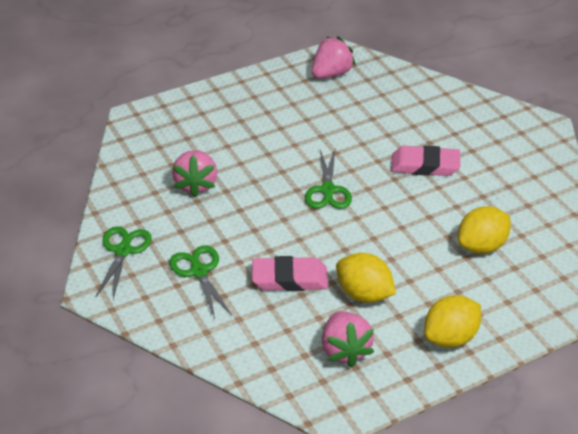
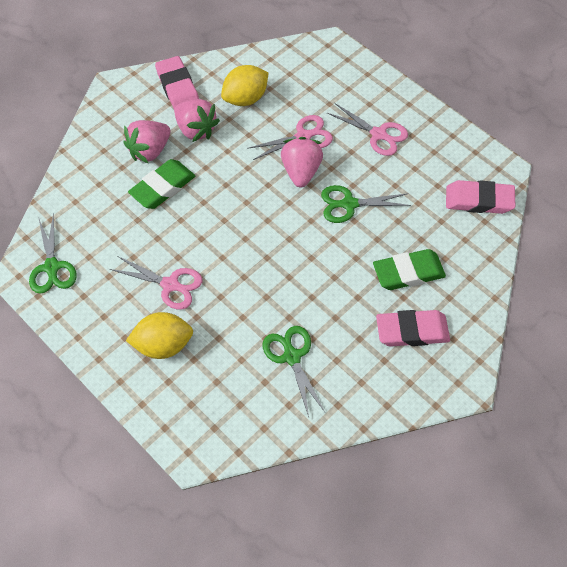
green eraser: 0 -> 2
pink eraser: 2 -> 3
pink scissors: 0 -> 3
yellow lemon: 3 -> 2

